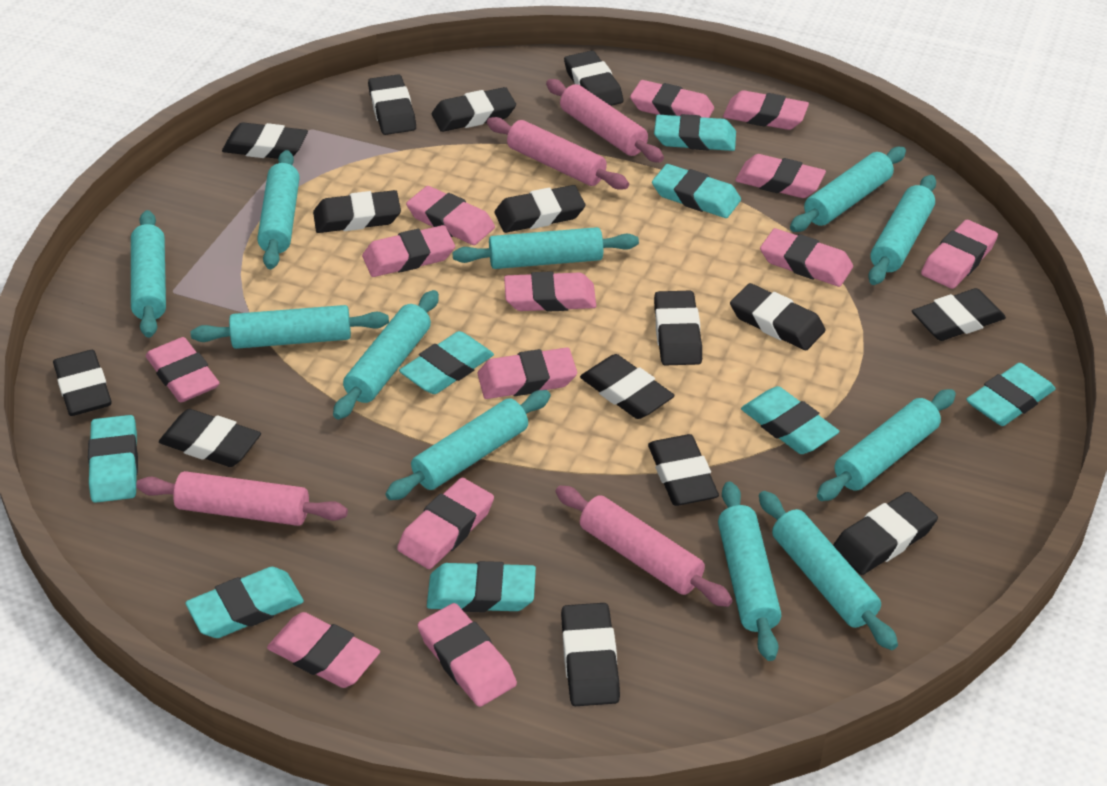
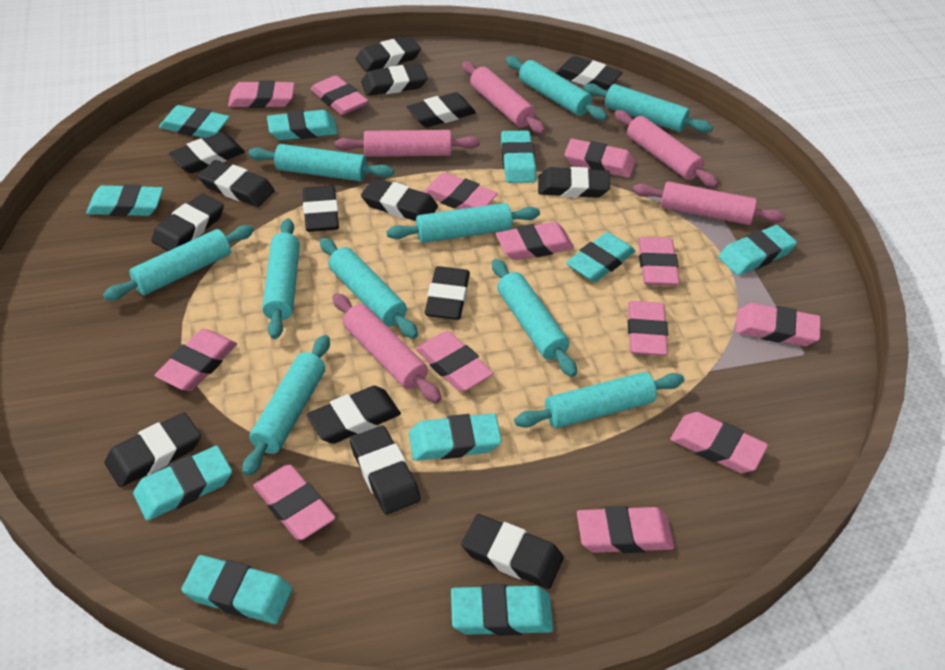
pink rolling pin: 4 -> 5
turquoise eraser: 8 -> 10
turquoise rolling pin: 11 -> 10

